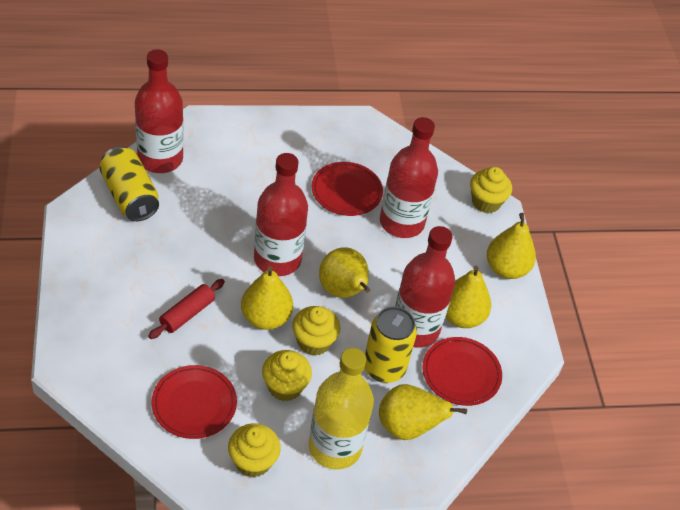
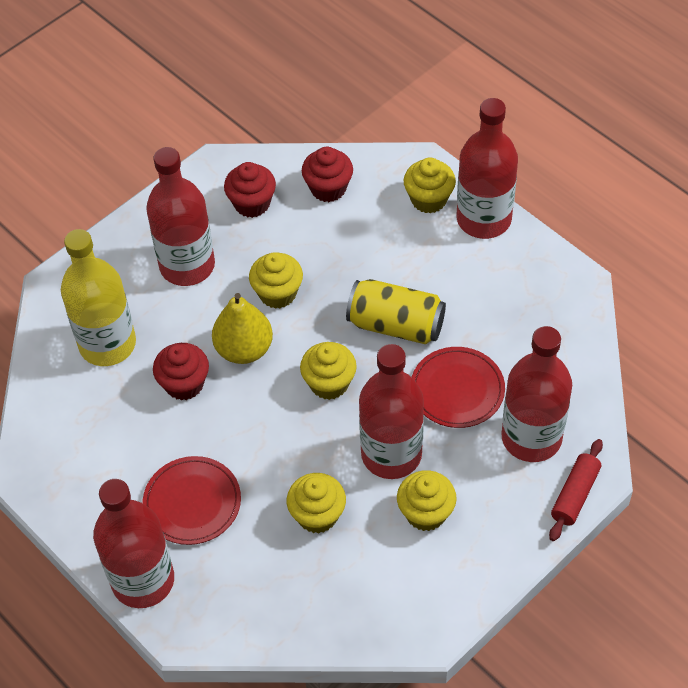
red bottle: 4 -> 5
red cupcake: 0 -> 3
red plate: 3 -> 2
yellow can: 2 -> 1
yellow cupcake: 4 -> 5
yellow pear: 5 -> 1

